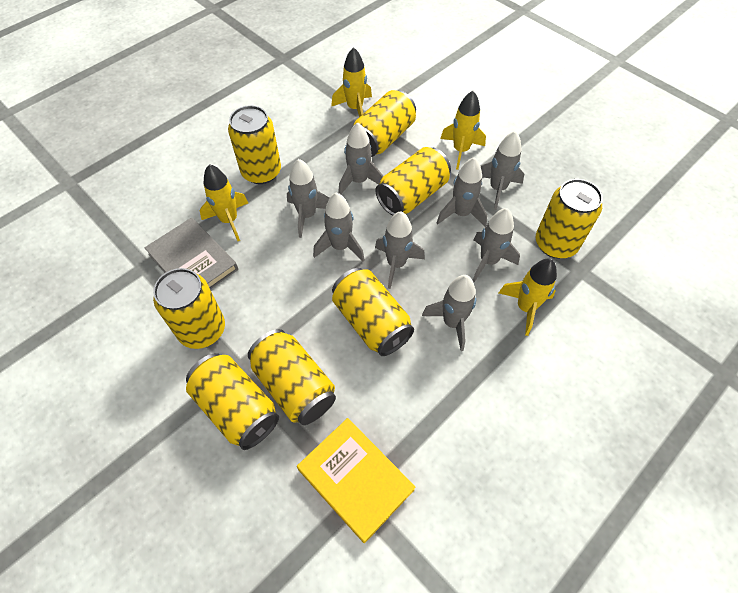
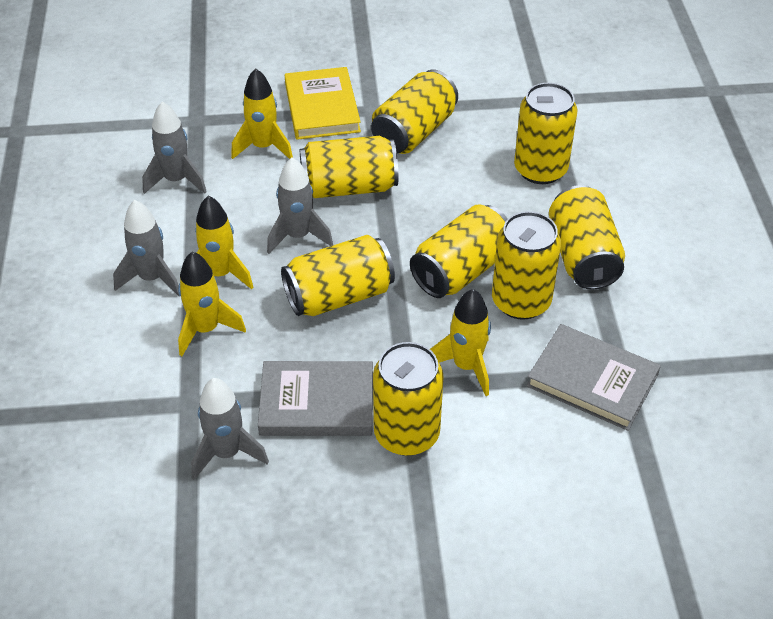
grey book: 1 -> 2
grey rocket: 8 -> 4

